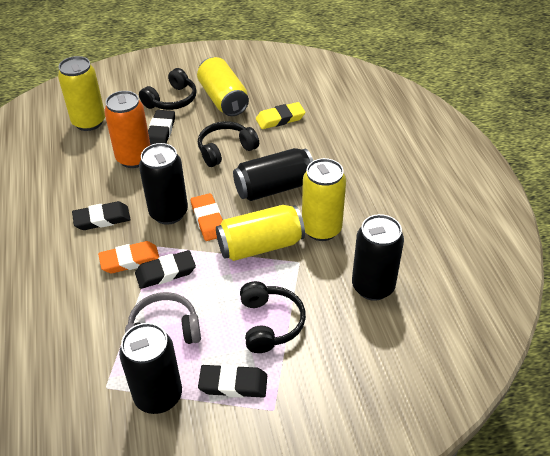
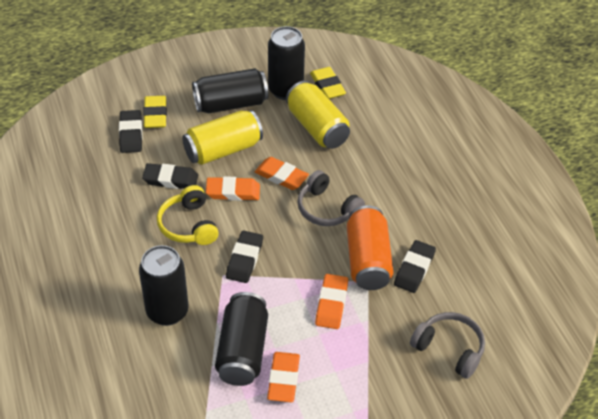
black headphones: 3 -> 0
grey headphones: 1 -> 2
orange eraser: 2 -> 4
yellow can: 4 -> 2
yellow eraser: 1 -> 2
yellow headphones: 0 -> 1

